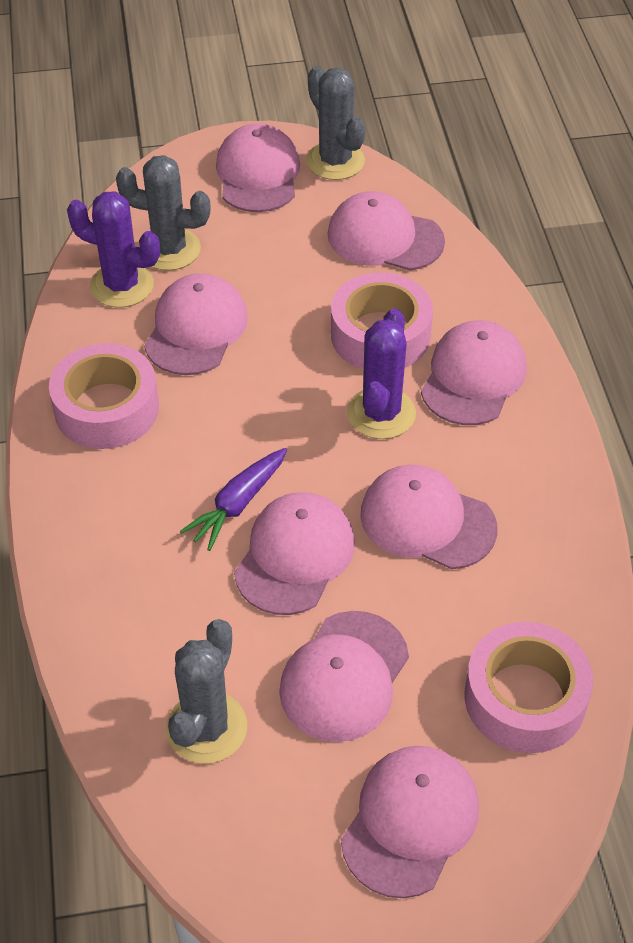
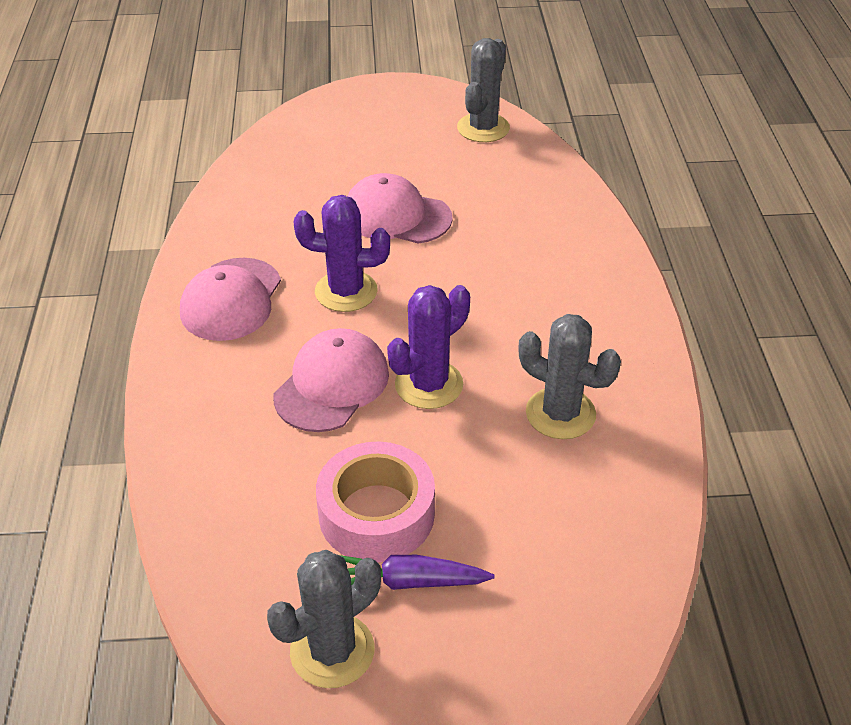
pink cap: 8 -> 3
pink tape: 3 -> 1

